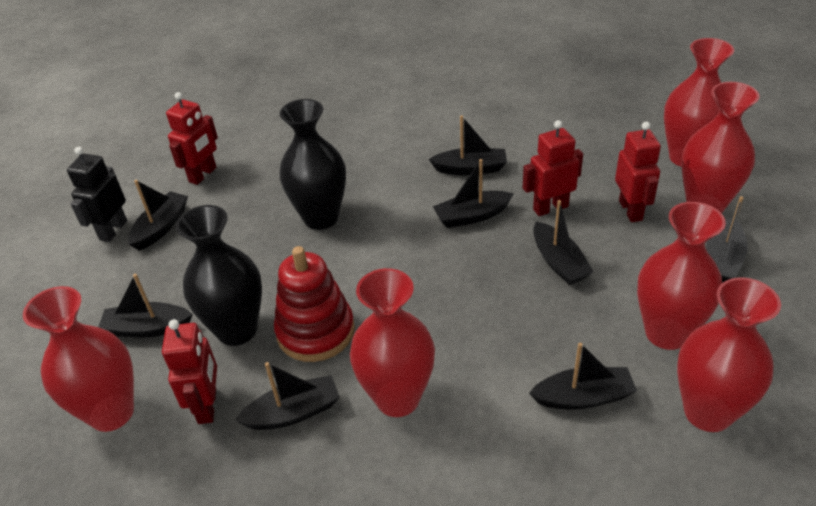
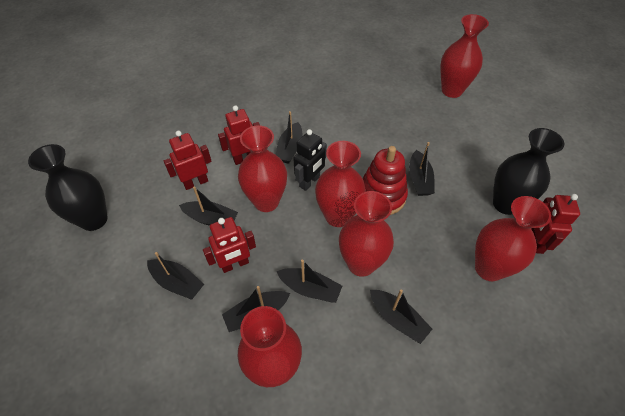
black boat: 8 -> 7

